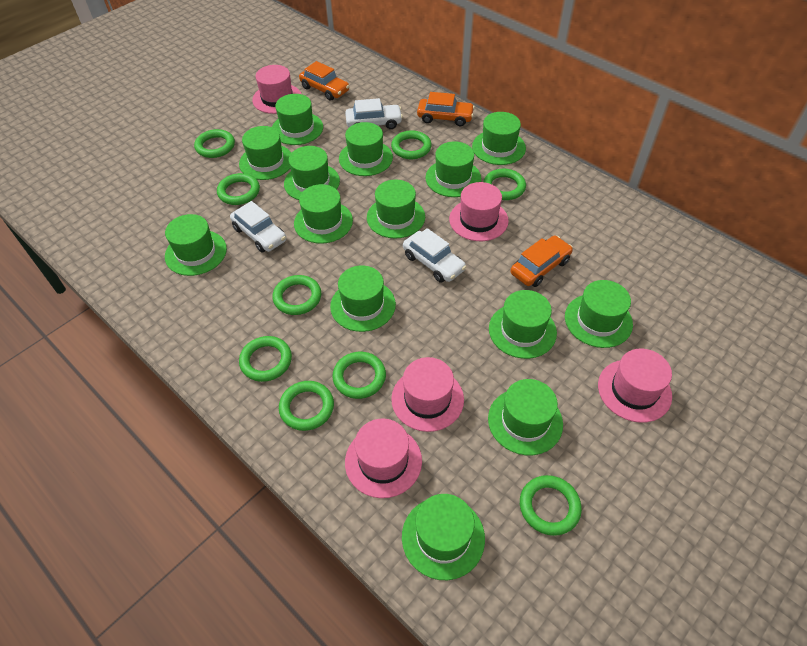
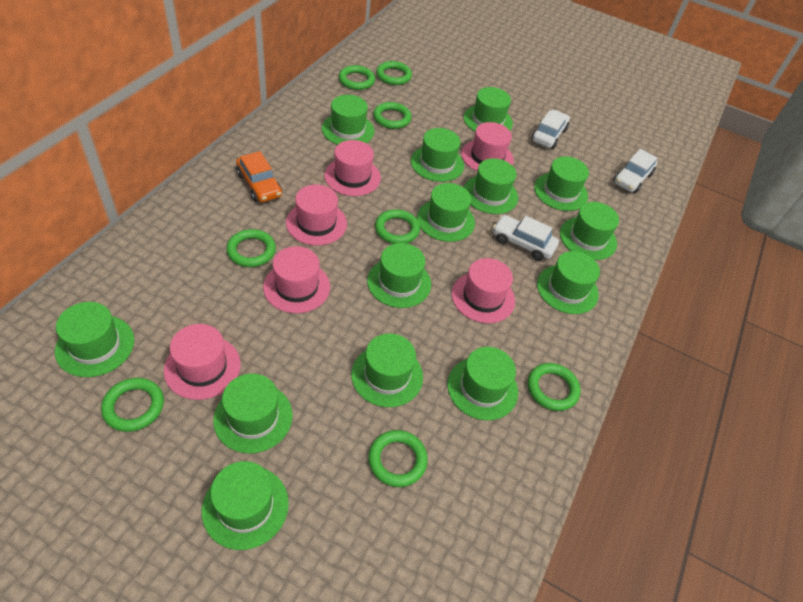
green ring: 9 -> 8
orange car: 3 -> 1
pink hat: 5 -> 6

